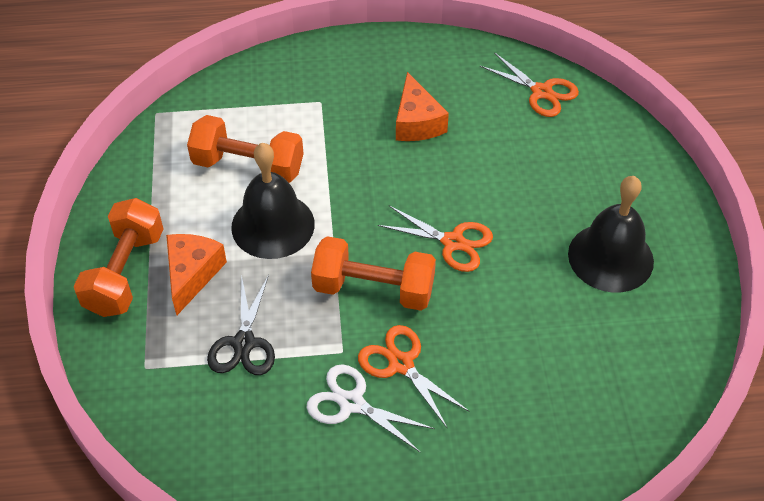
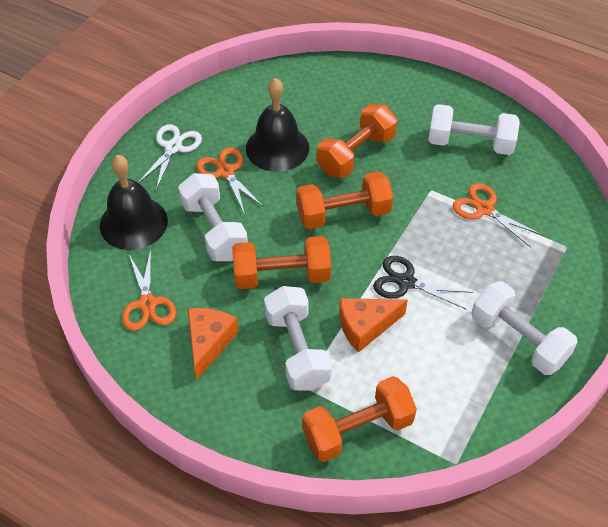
orange dumbbell: 3 -> 4
white dumbbell: 0 -> 4

